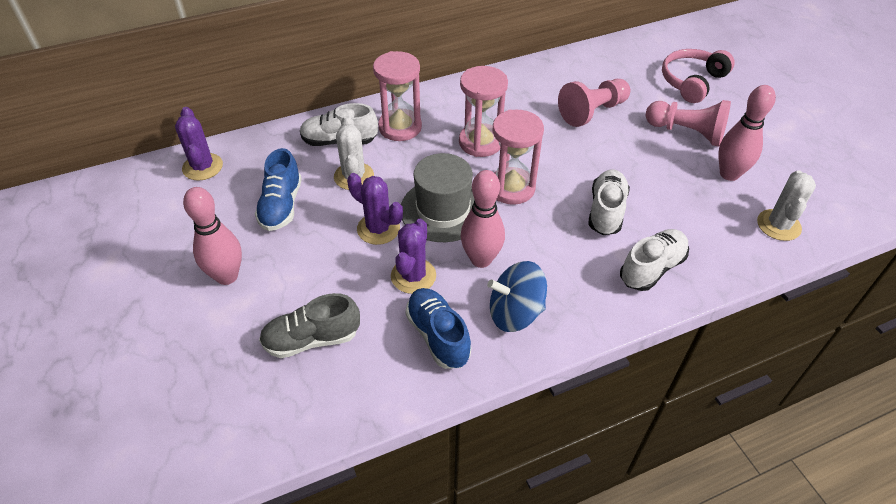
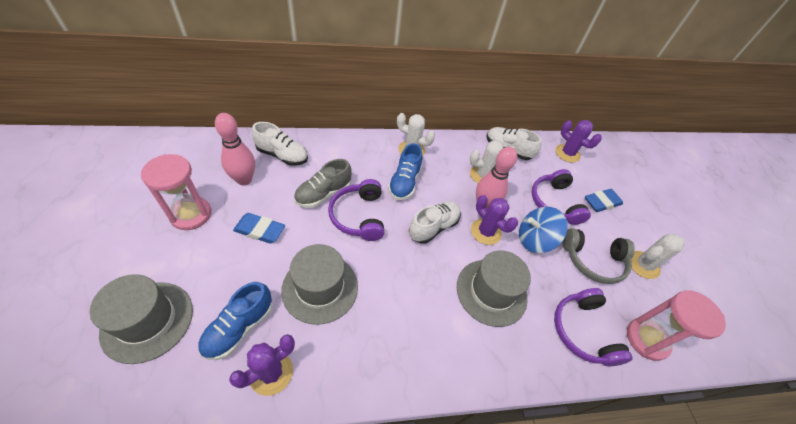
blue eraser: 0 -> 2
grey hat: 1 -> 3
grey headphones: 0 -> 1
pink bowling pin: 3 -> 2
pink headphones: 1 -> 0
pink hourglass: 3 -> 2
pink pawn: 2 -> 0
purple headphones: 0 -> 3
white cactus: 2 -> 3

